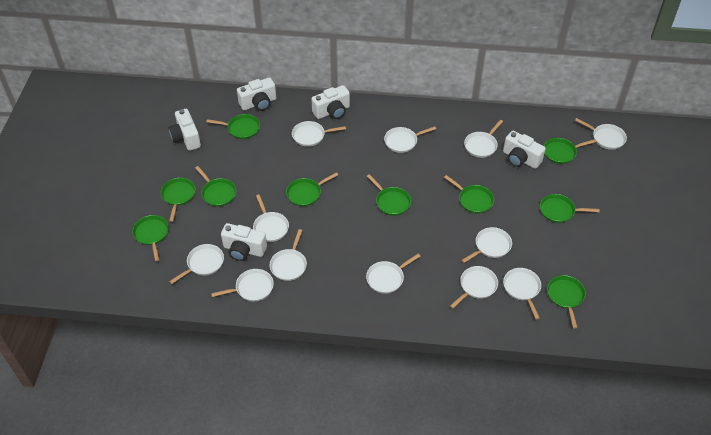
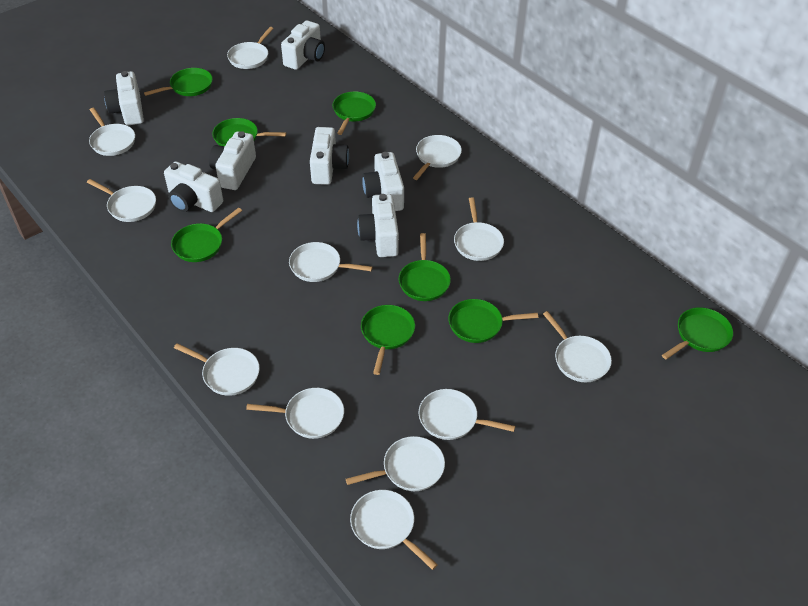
green pan: 10 -> 8
white camera: 5 -> 7

